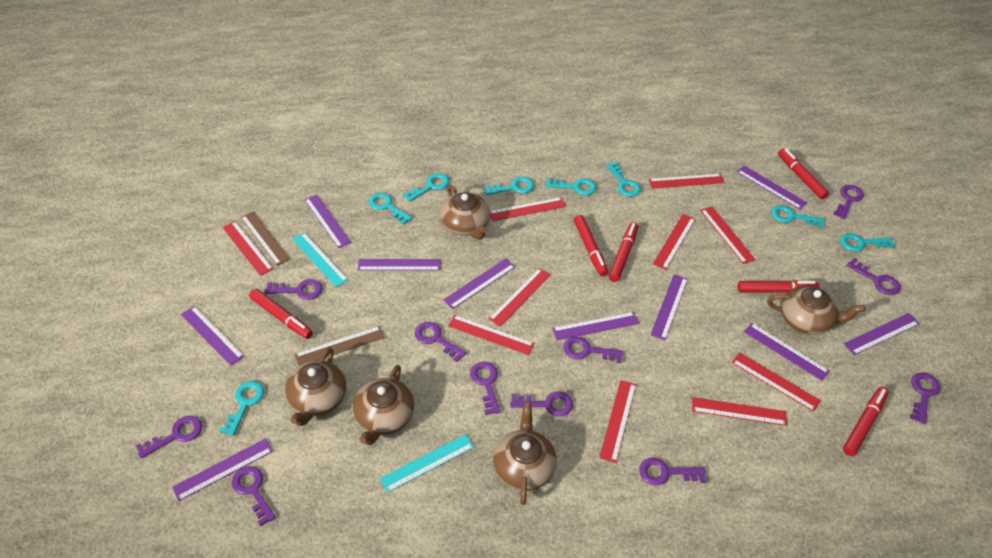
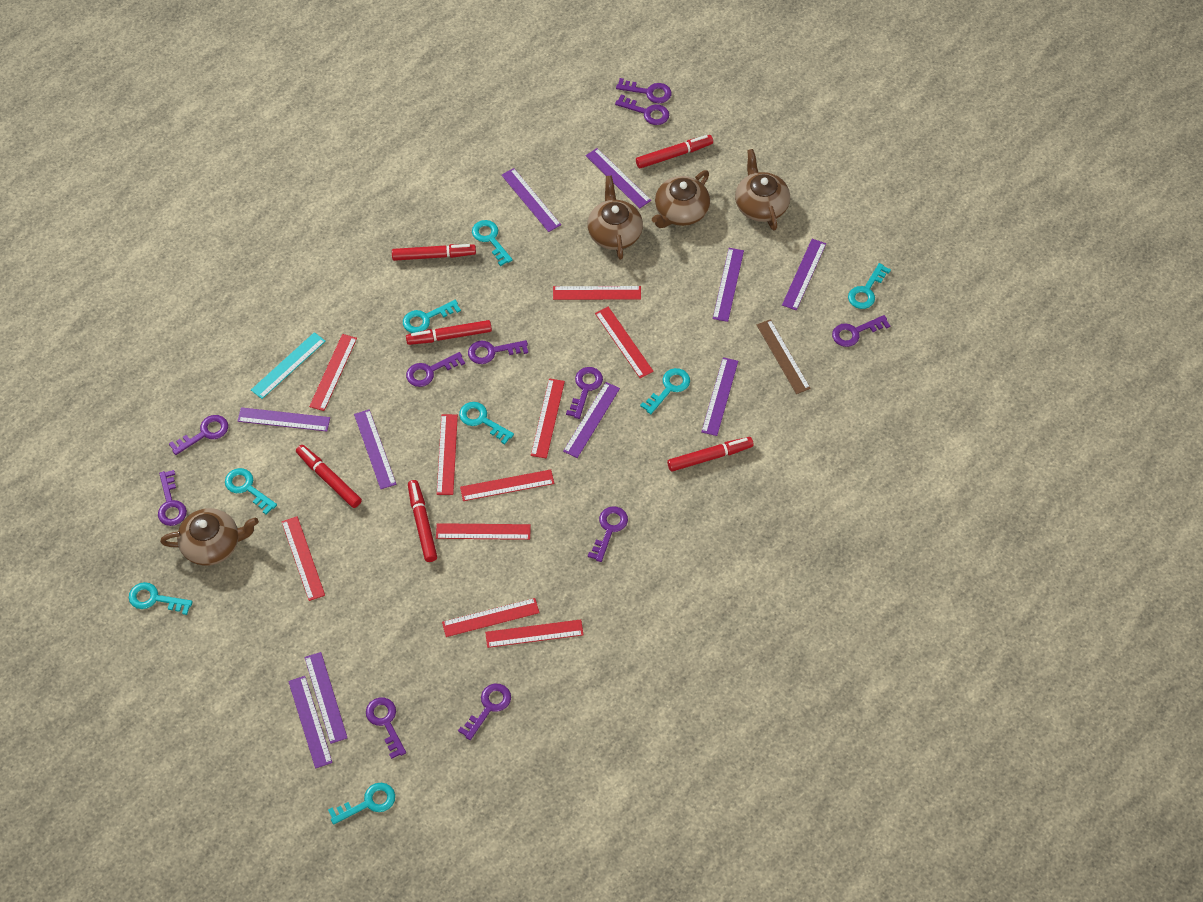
brown ruler: 2 -> 1
brown teapot: 5 -> 4
turquoise ruler: 2 -> 1

